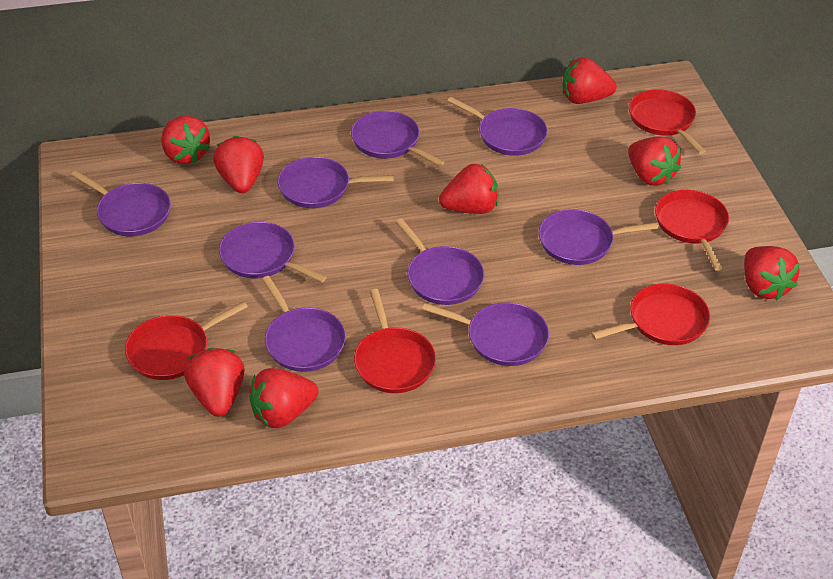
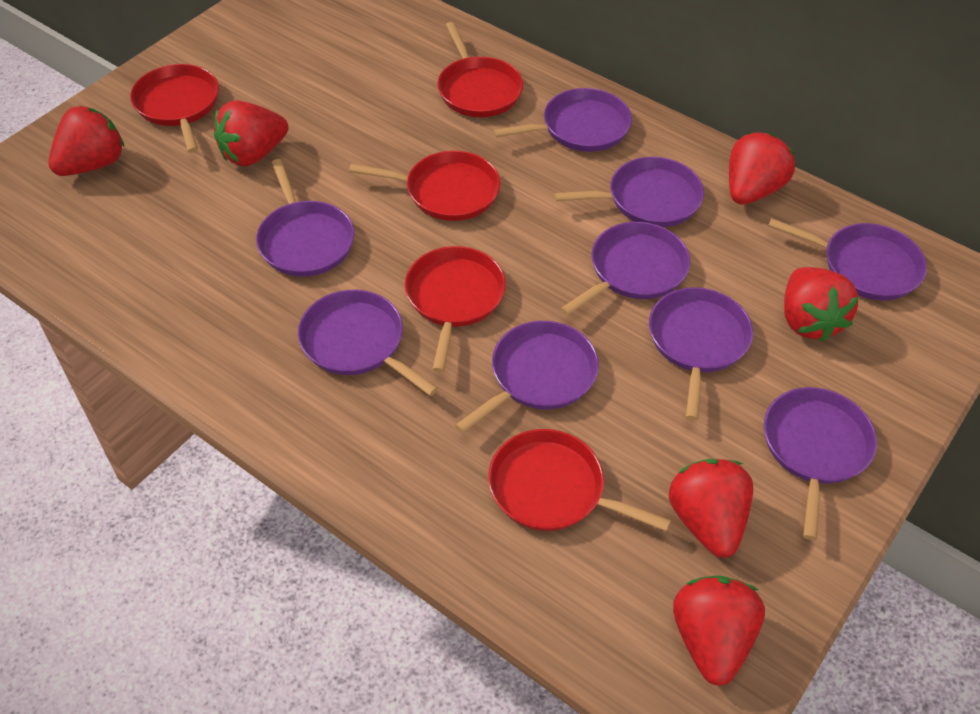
red strawberry: 8 -> 6

